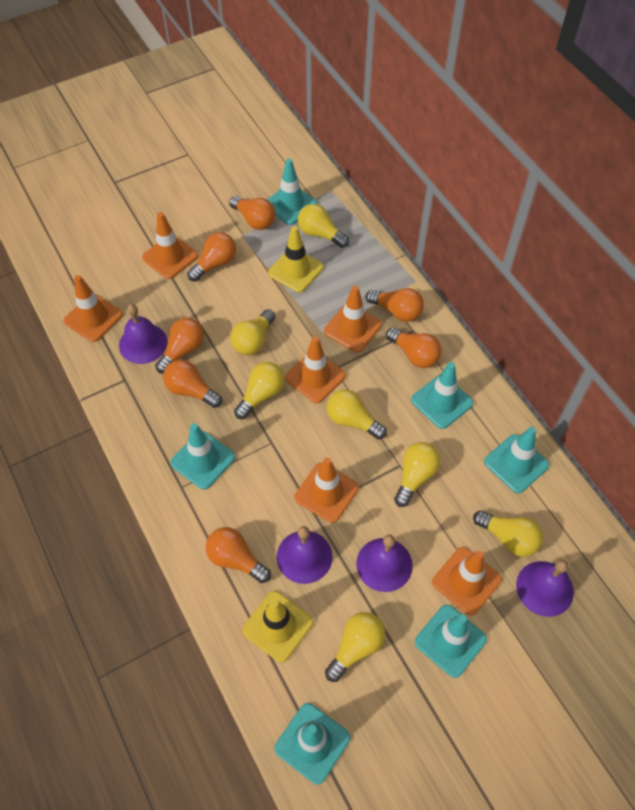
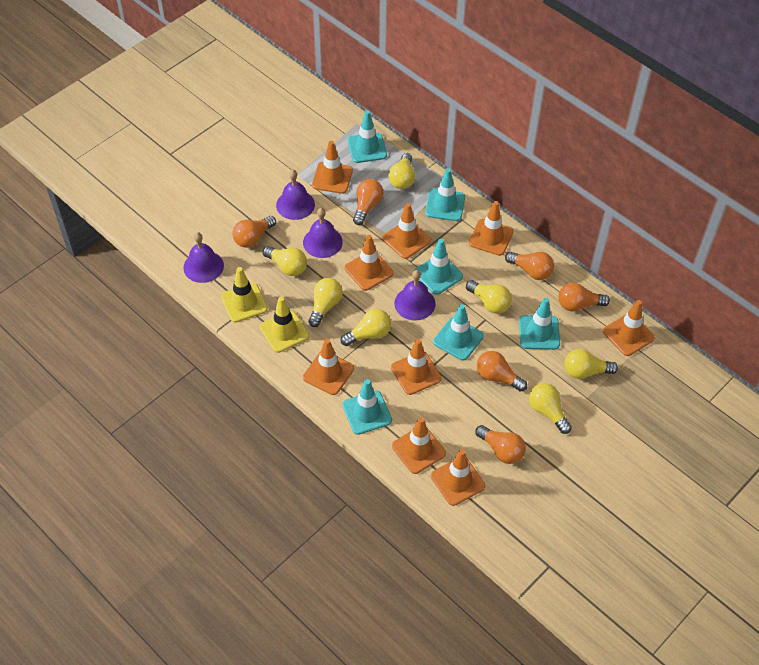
orange light bulb: 7 -> 6
orange traffic cone: 6 -> 9

